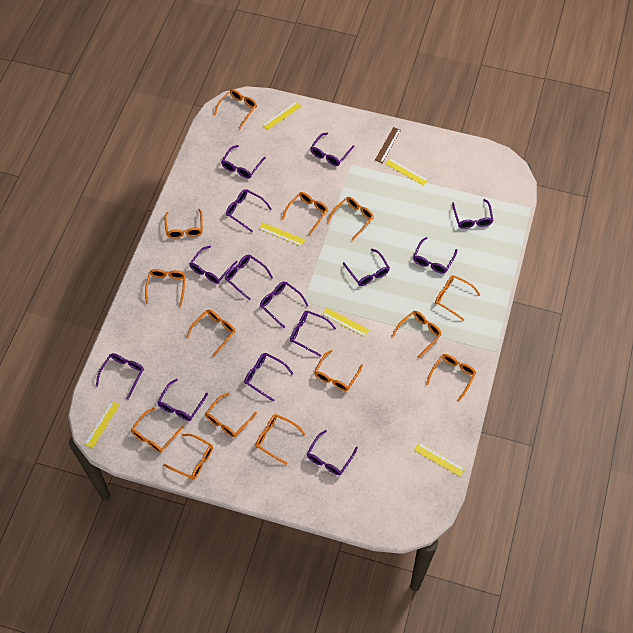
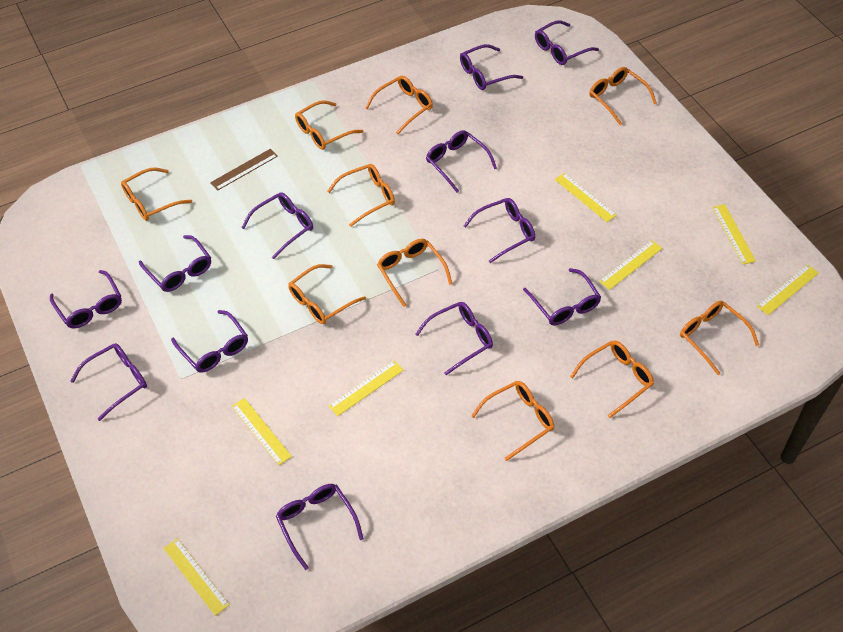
orange glasses: 14 -> 10
purple glasses: 14 -> 12
yellow ruler: 6 -> 7

